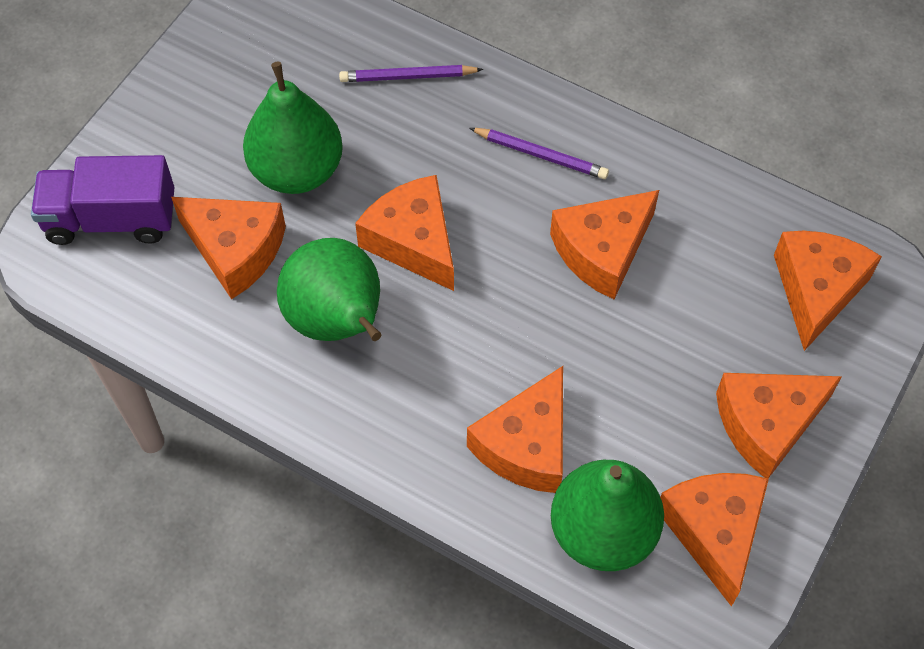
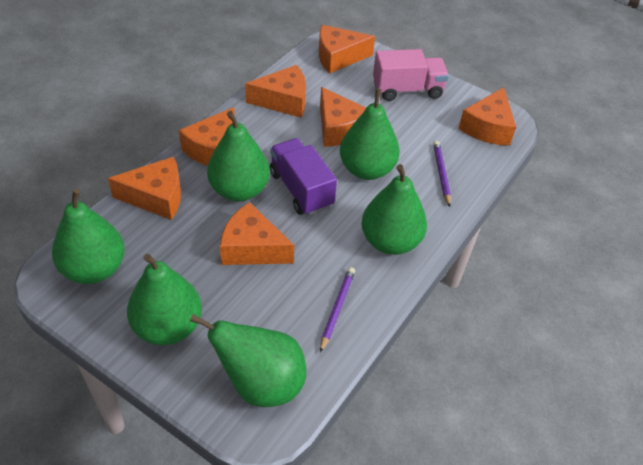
green pear: 3 -> 6
pink truck: 0 -> 1

